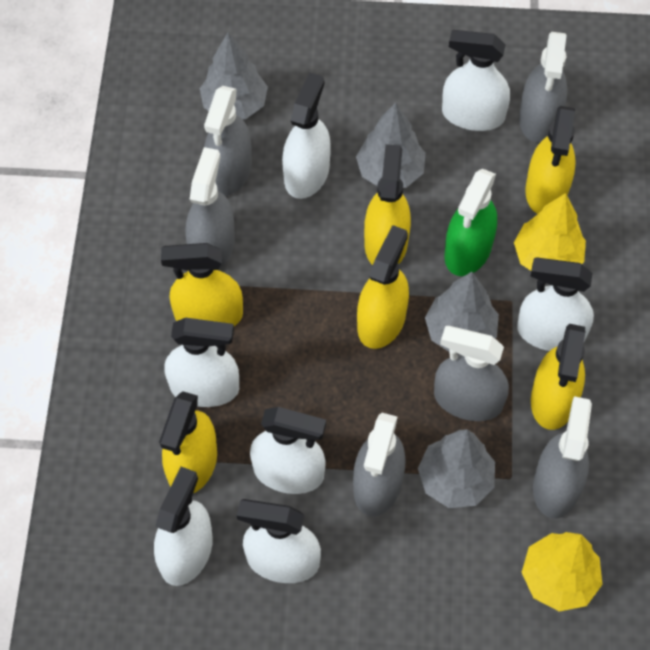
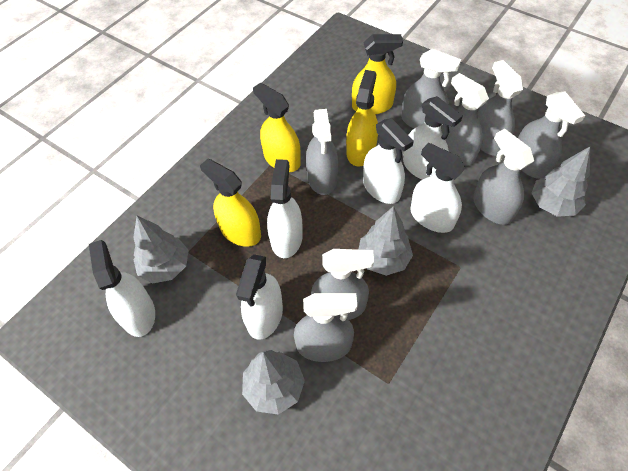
green spray bottle: 1 -> 0
grey spray bottle: 6 -> 8
white spray bottle: 7 -> 6
yellow spray bottle: 6 -> 4
yellow tree: 2 -> 0

